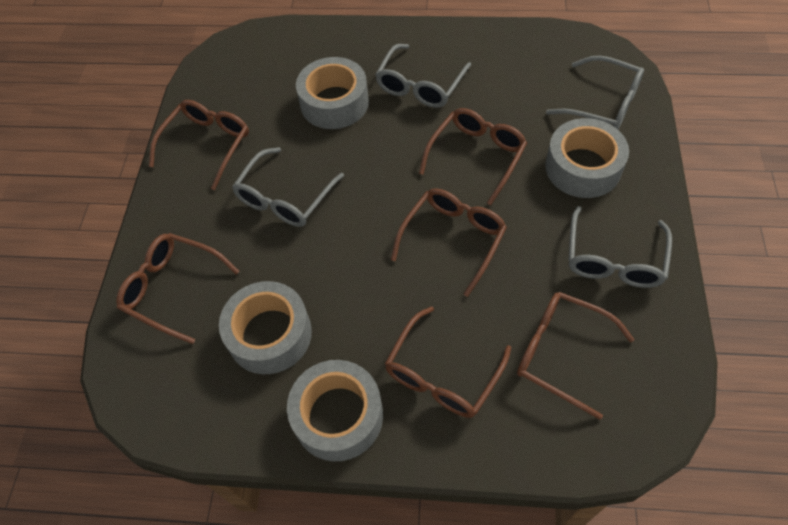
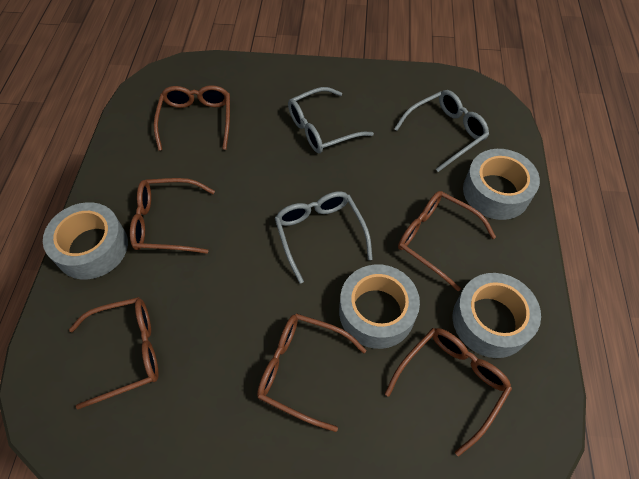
grey glasses: 4 -> 3

